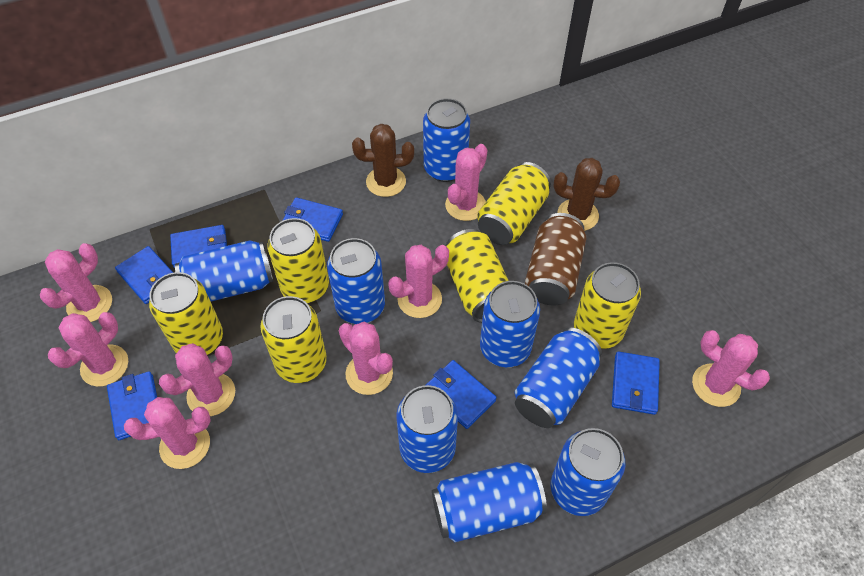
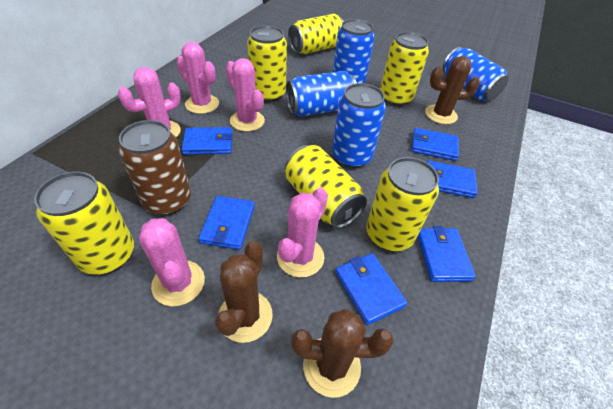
blue can: 8 -> 4
brown cactus: 2 -> 3
pink cactus: 8 -> 5

